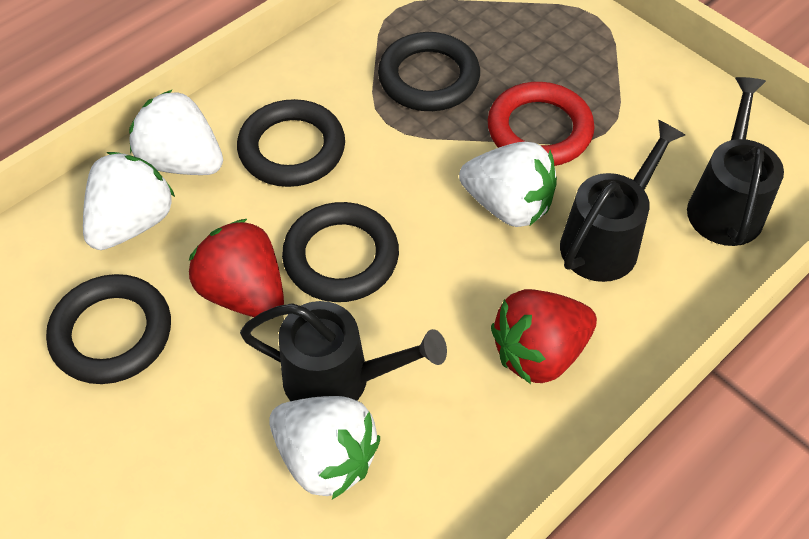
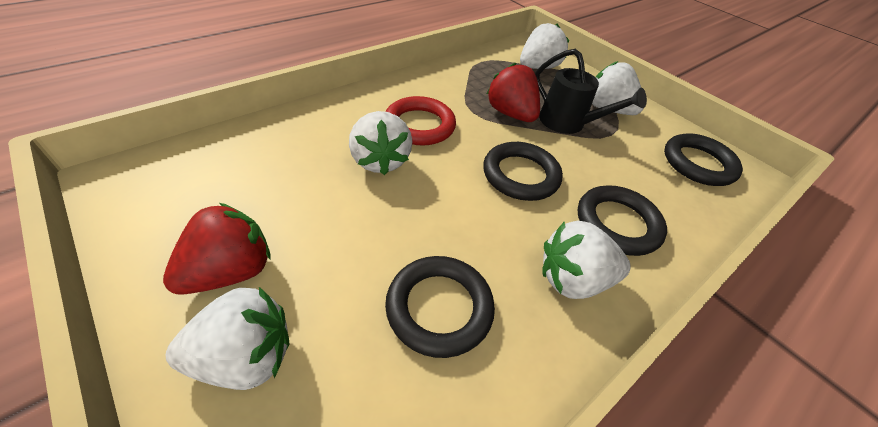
black watering can: 3 -> 1
white strawberry: 4 -> 5

